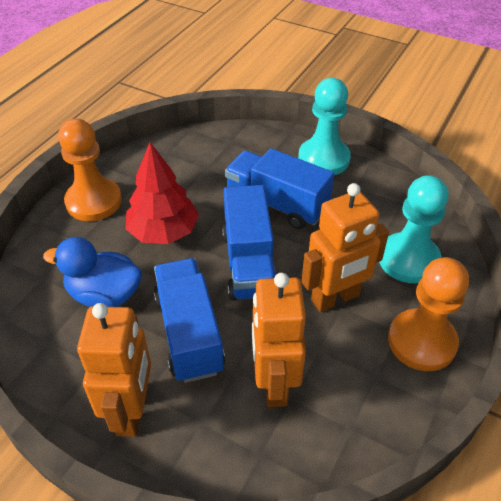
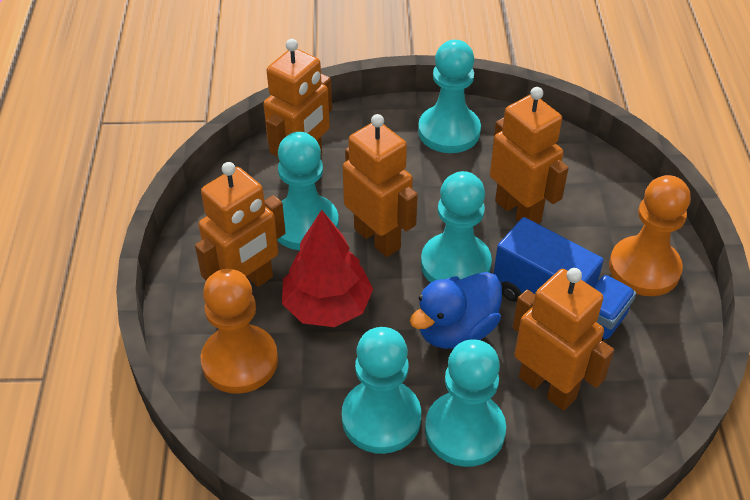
blue truck: 3 -> 1
orange robot: 3 -> 5
turquoise pawn: 2 -> 5

